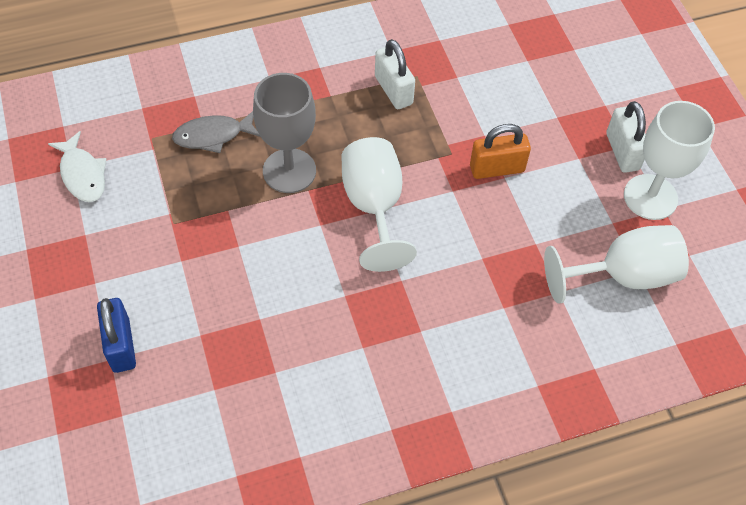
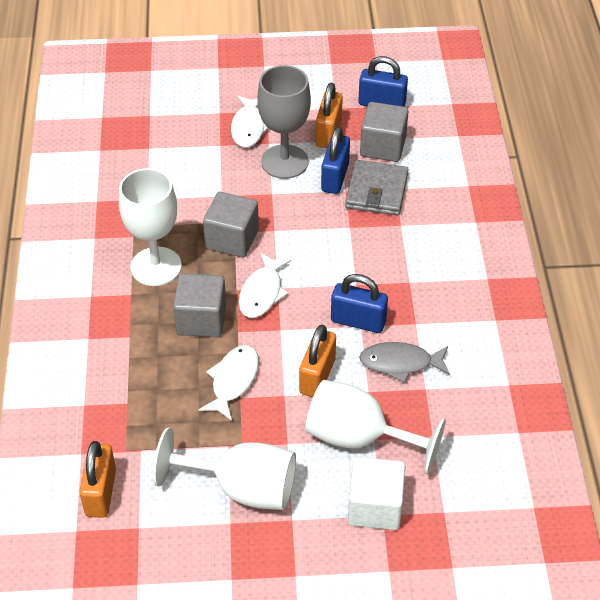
blue padlock: 1 -> 3
grey cube: 0 -> 3
grey wallet: 0 -> 1
orange padlock: 1 -> 3
white cube: 0 -> 1
white fish: 1 -> 3
white padlock: 2 -> 0

